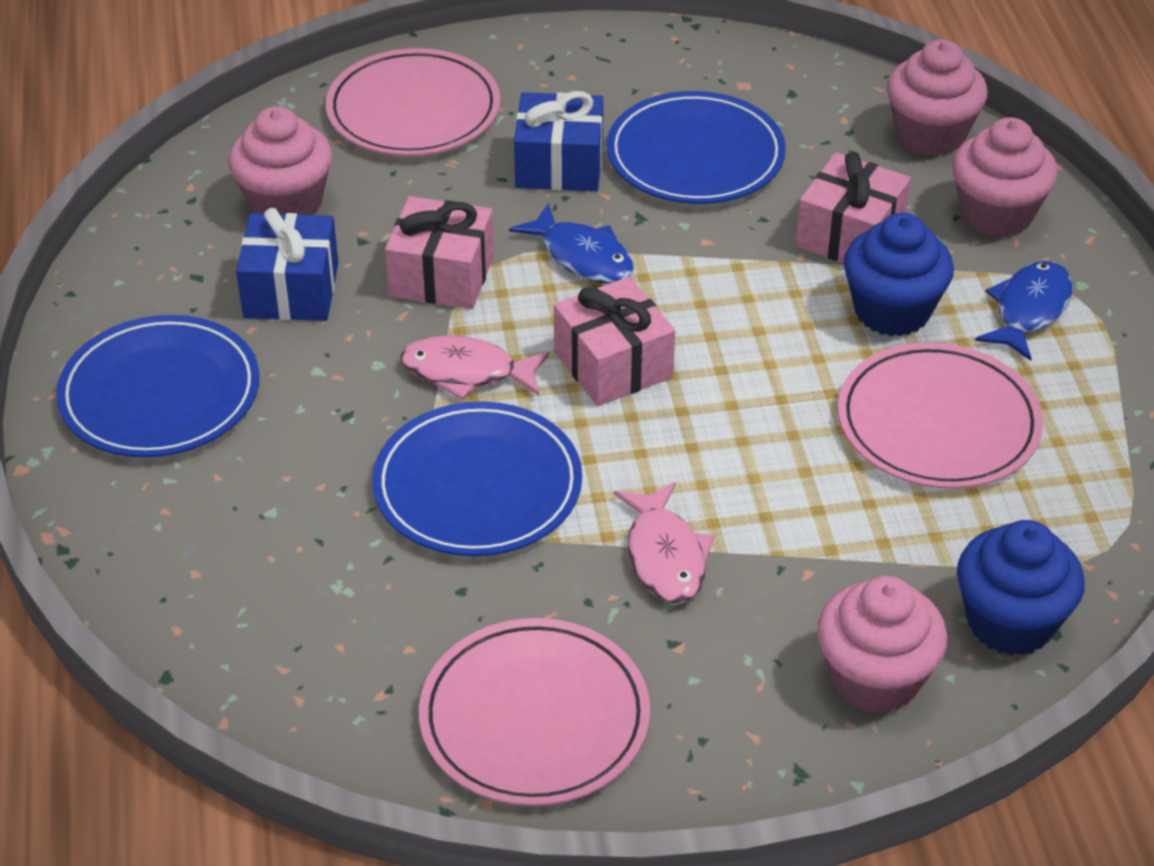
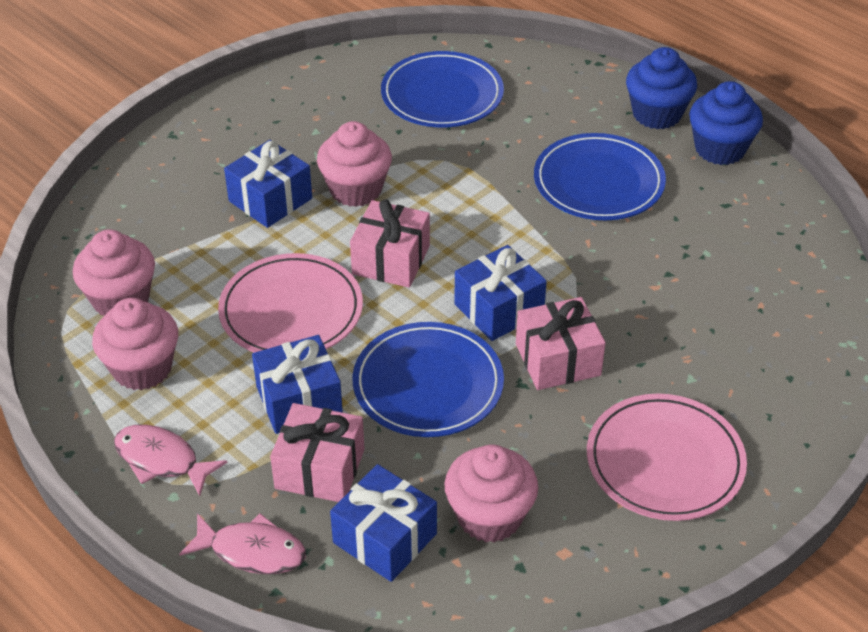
blue fish: 2 -> 0
blue gift: 2 -> 4
pink plate: 3 -> 2

